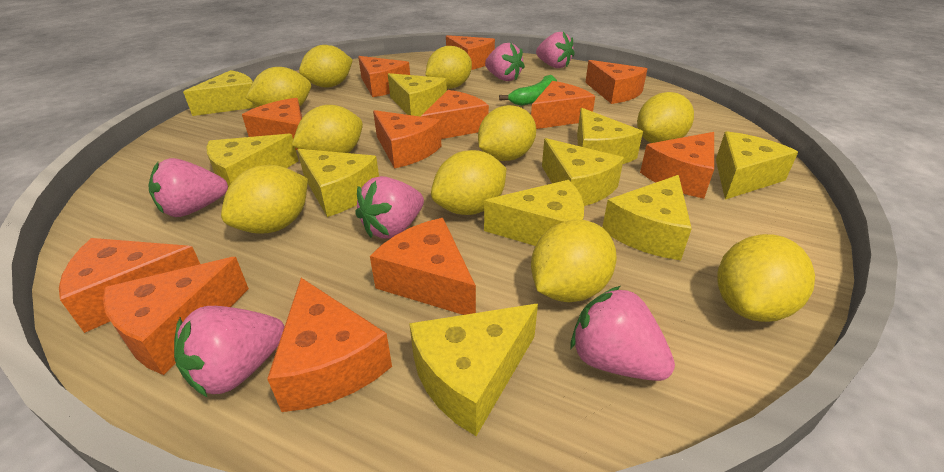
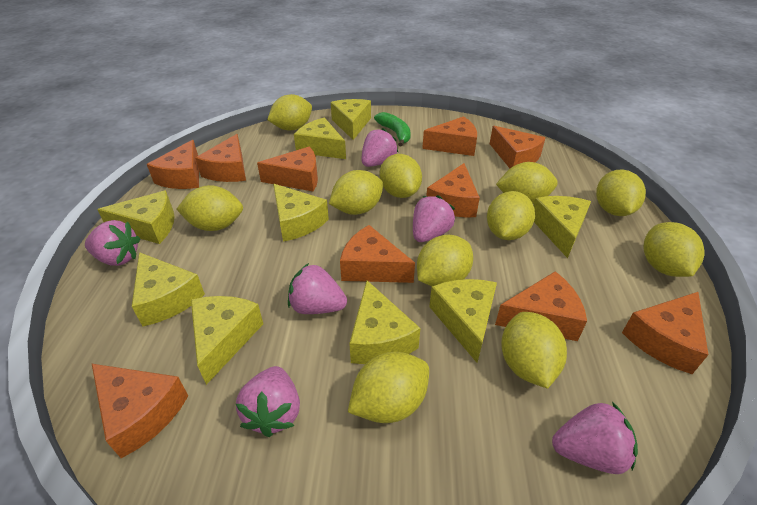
orange cheese: 12 -> 10
yellow cheese: 10 -> 9
yellow lemon: 10 -> 11

